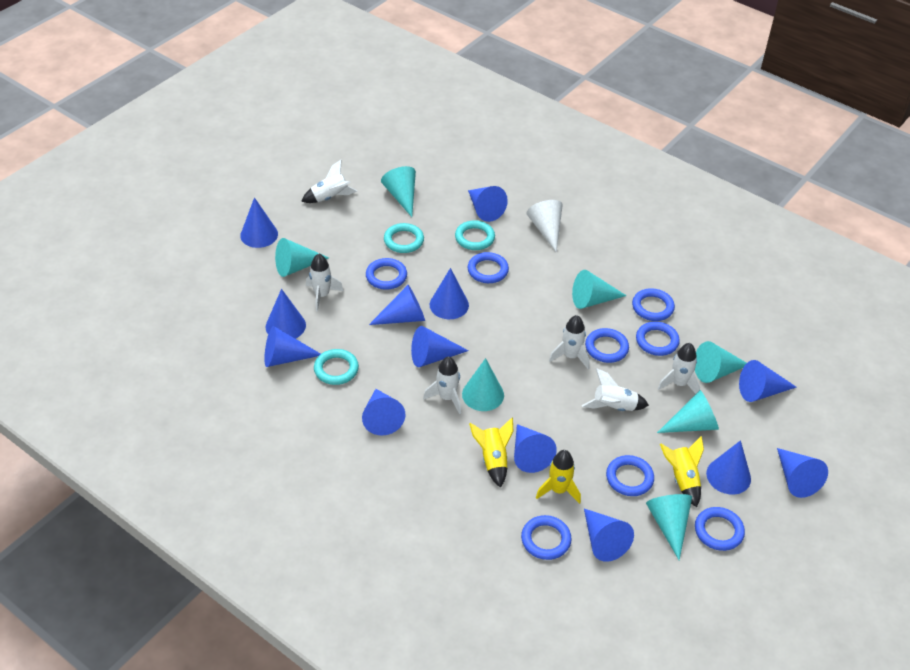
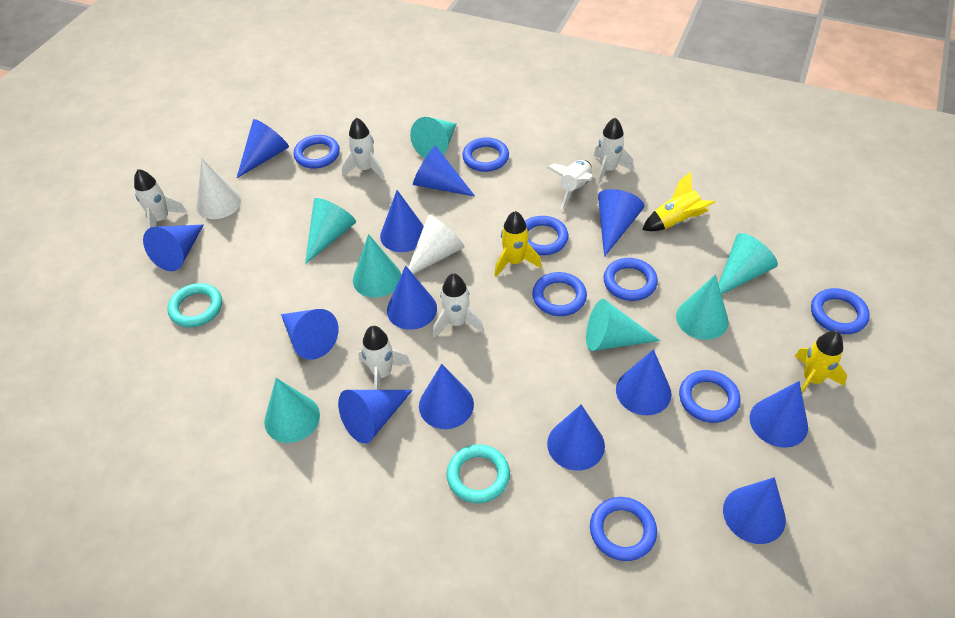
turquoise ring: 3 -> 2
white cone: 1 -> 2

